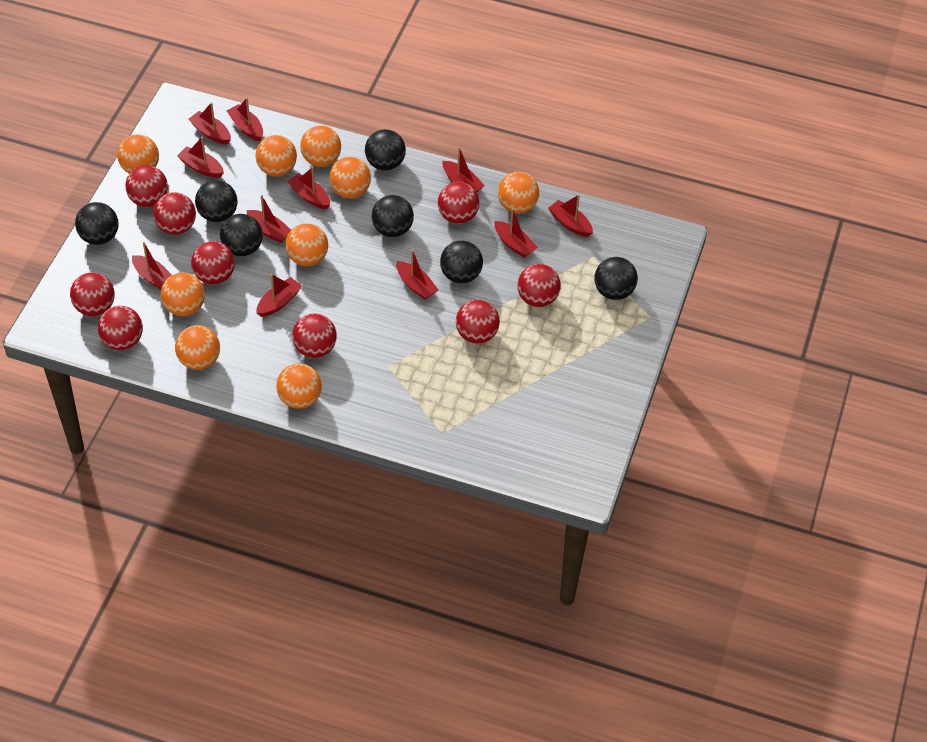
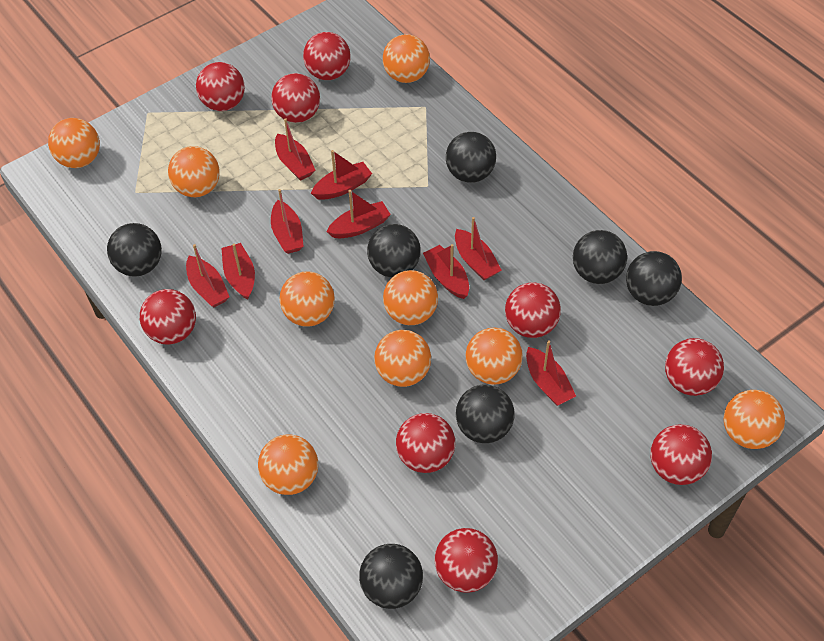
red boat: 11 -> 9

